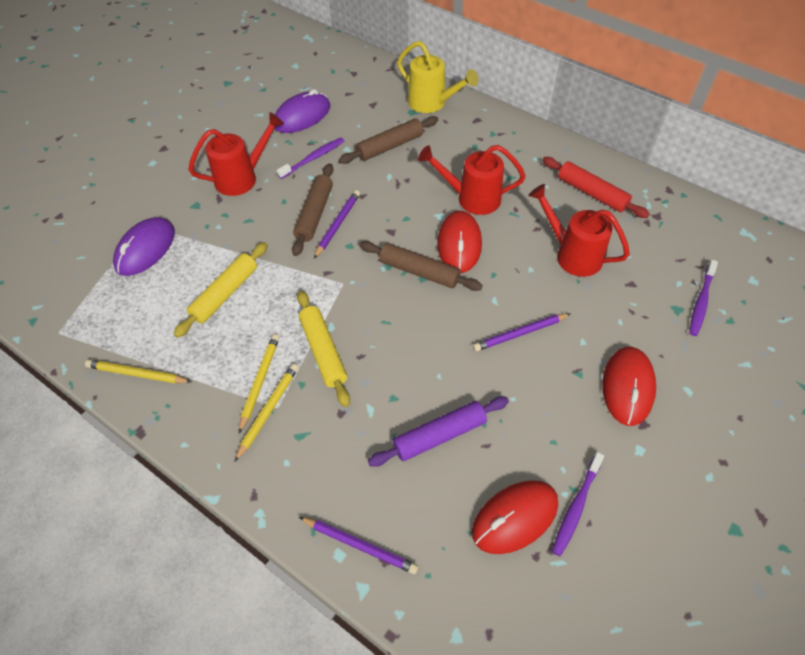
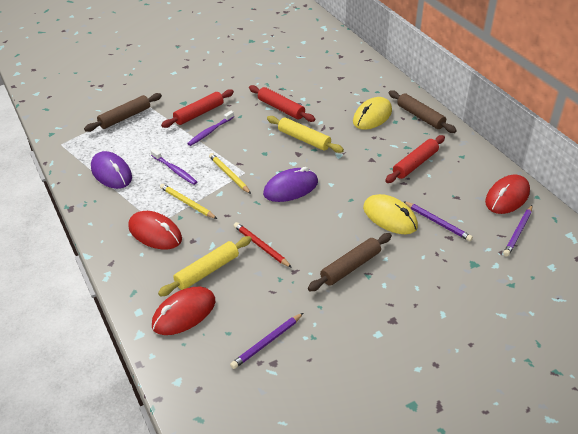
purple rolling pin: 1 -> 0
purple toothbrush: 3 -> 2
red pencil: 0 -> 1
red rolling pin: 1 -> 3
red watering can: 3 -> 0
yellow mouse: 0 -> 2
yellow pencil: 3 -> 2
yellow watering can: 1 -> 0

